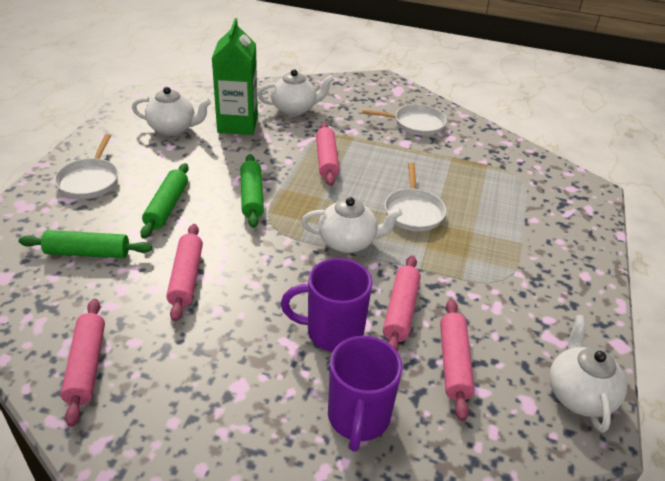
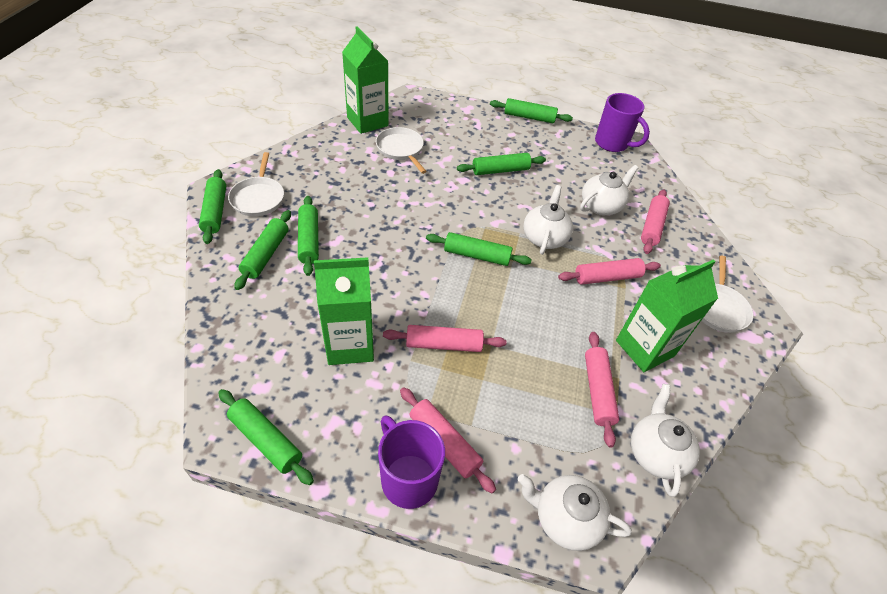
green carton: 1 -> 3
green rolling pin: 3 -> 7

